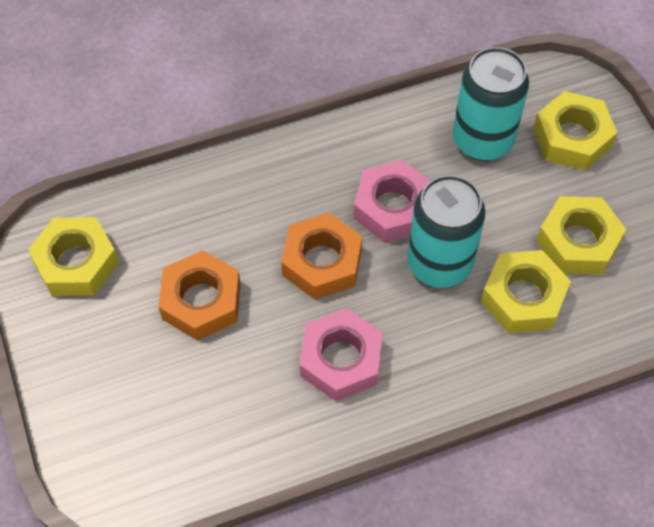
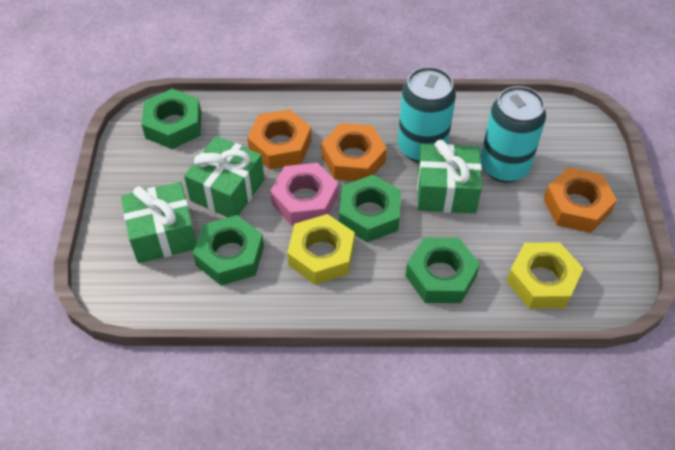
green gift: 0 -> 3
green nut: 0 -> 4
orange nut: 2 -> 3
pink nut: 2 -> 1
yellow nut: 4 -> 2

